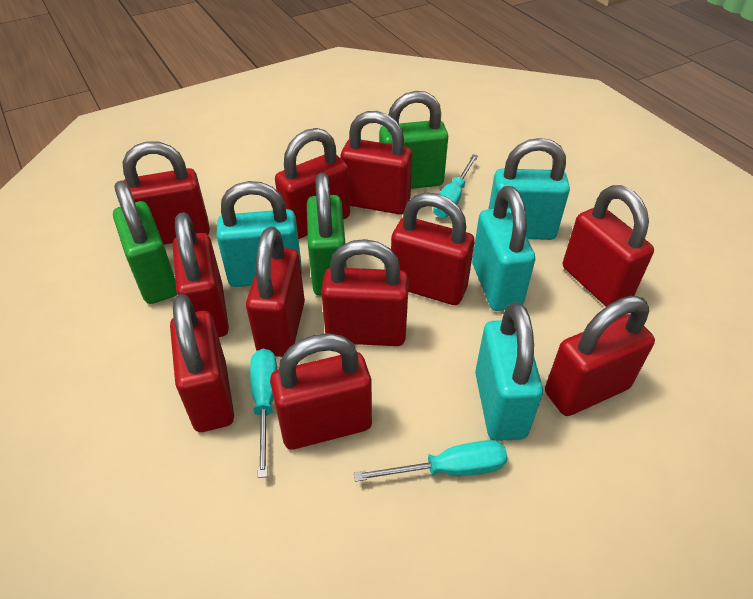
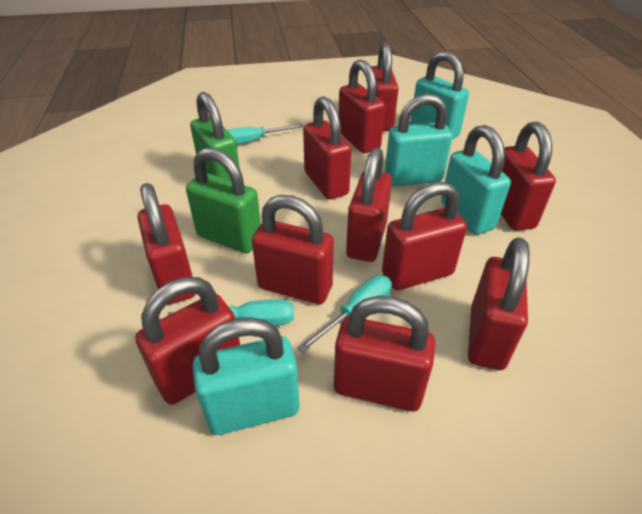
green padlock: 3 -> 2

